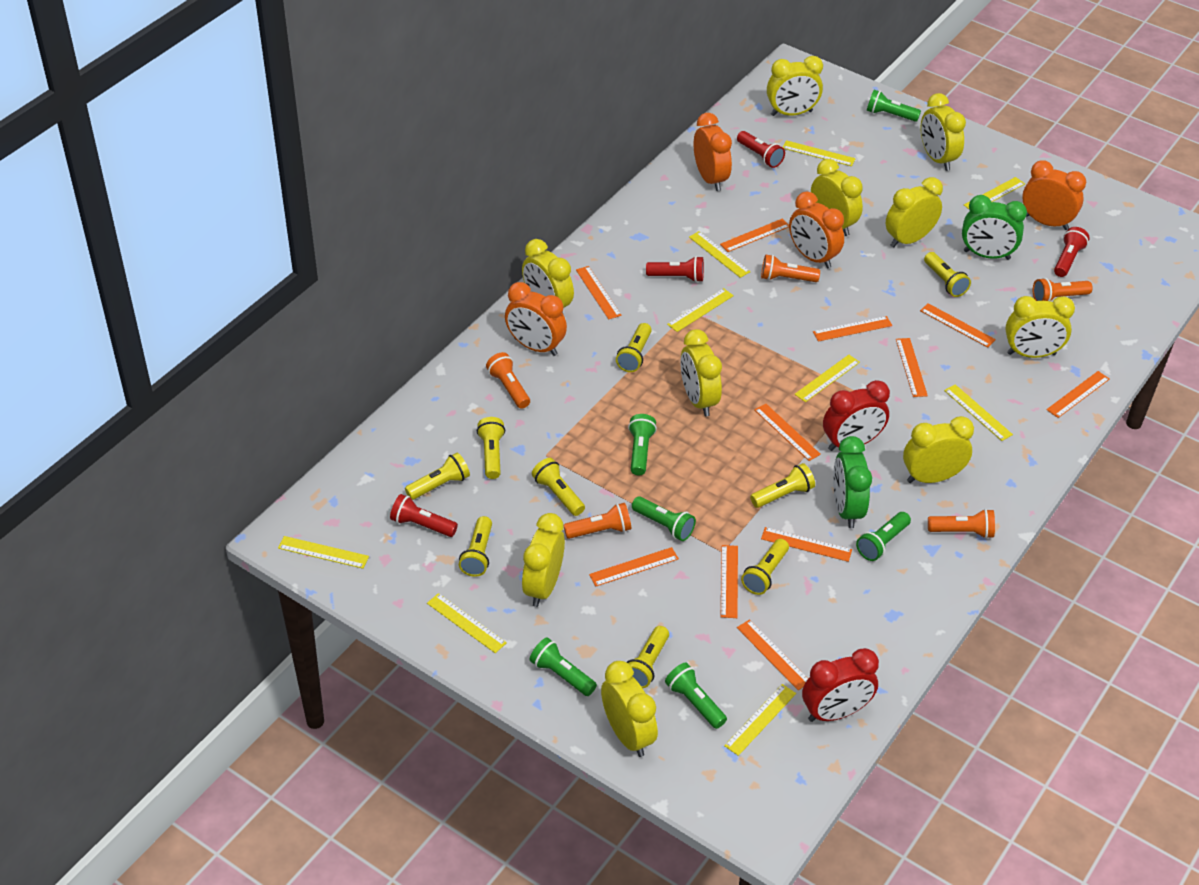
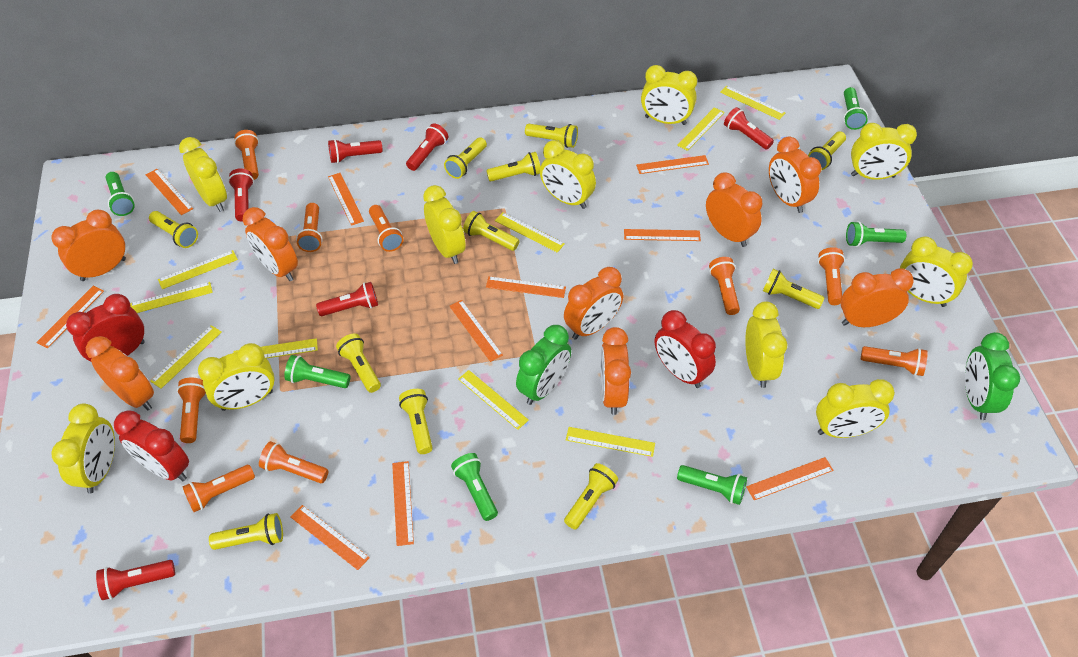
orange clock: 4 -> 8
orange flashlight: 5 -> 9
orange ruler: 11 -> 10
red clock: 2 -> 3
red flashlight: 4 -> 6
yellow flashlight: 9 -> 11

